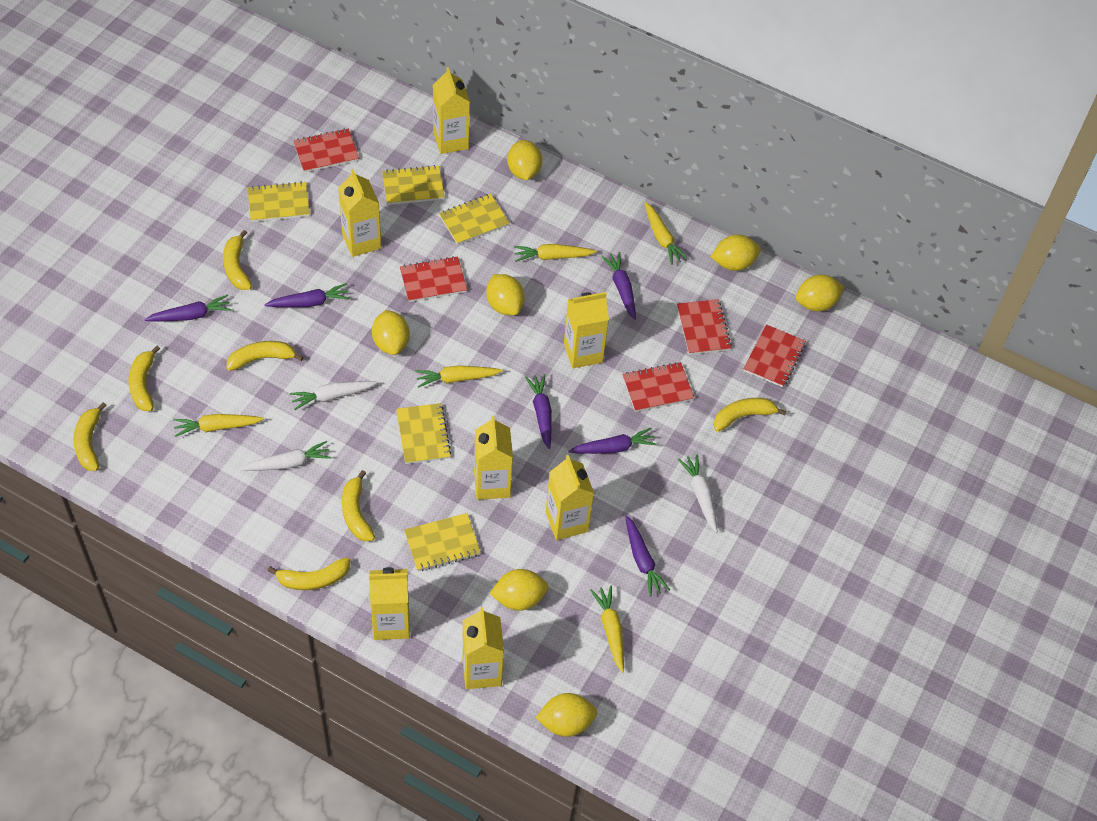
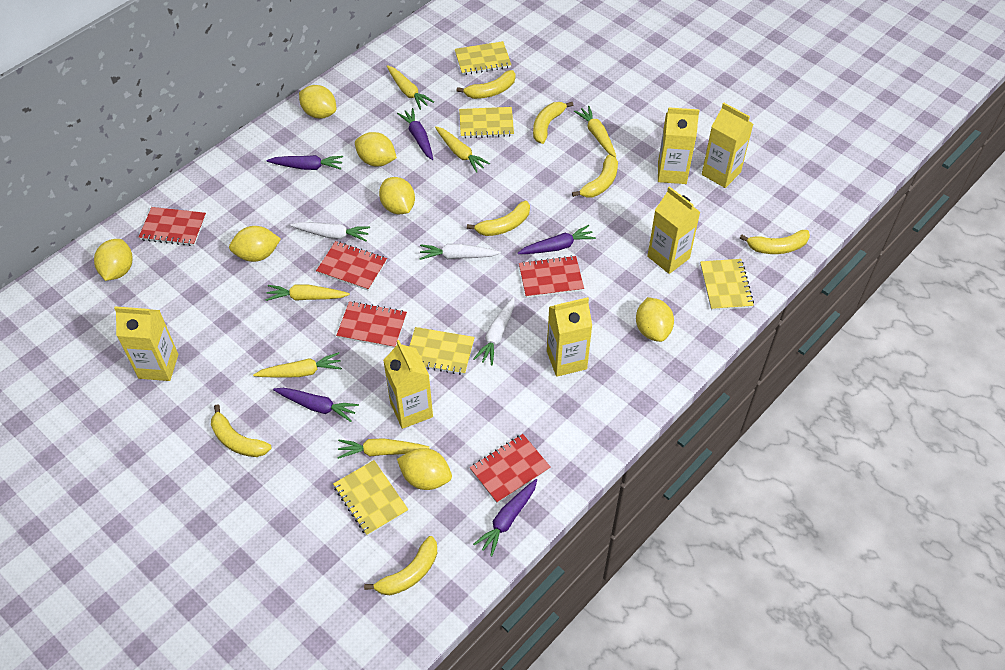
purple carrot: 6 -> 5
yellow carrot: 5 -> 6
yellow carton: 7 -> 6

